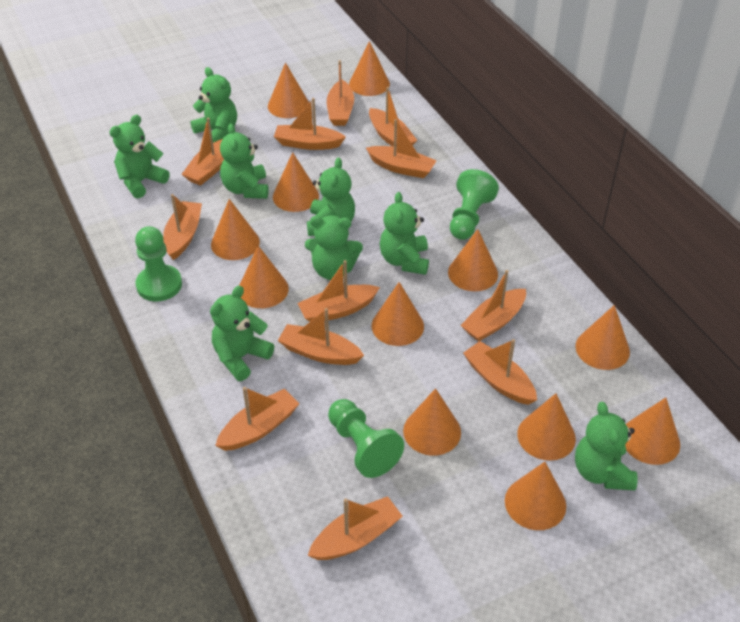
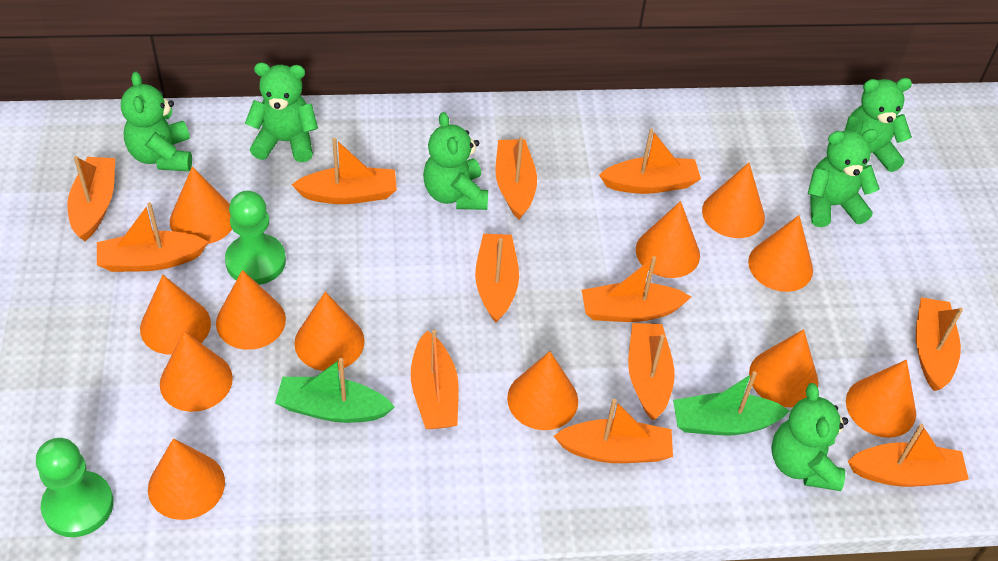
green boat: 0 -> 2
green pawn: 3 -> 2
green teddy bear: 8 -> 6

